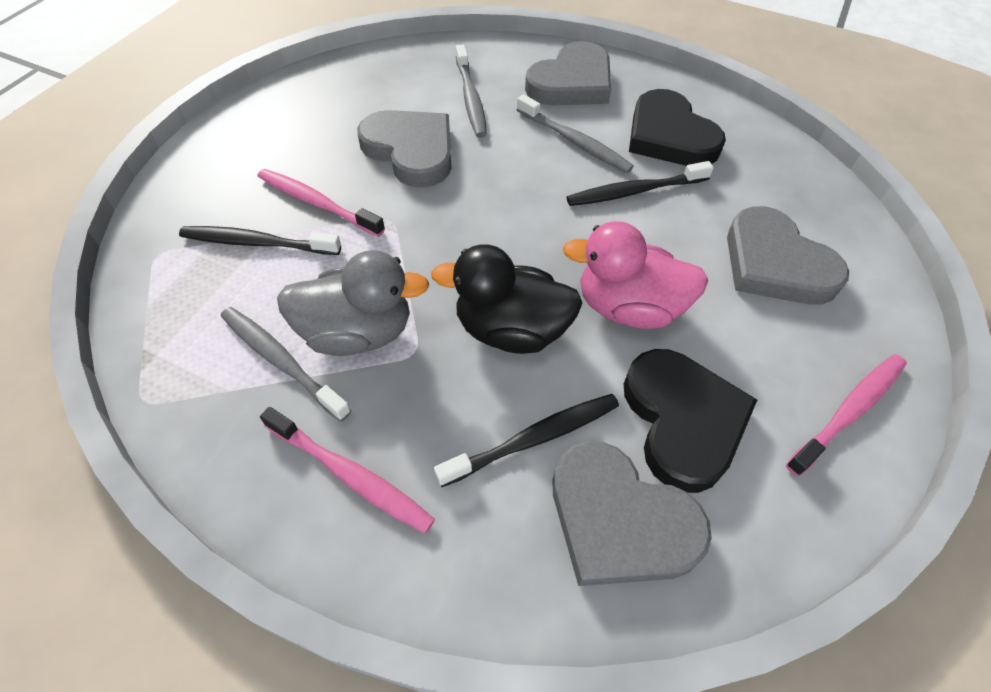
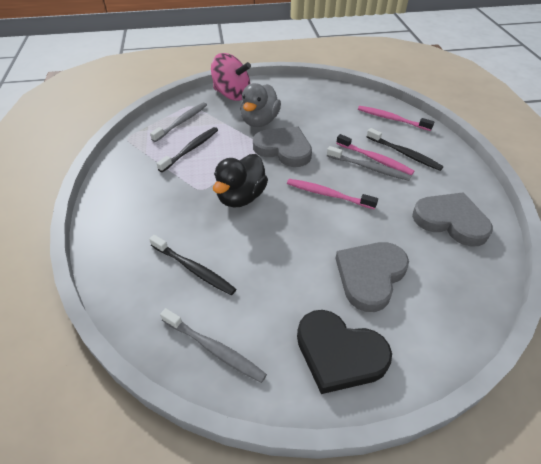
black heart: 2 -> 1
grey heart: 4 -> 3
pink duck: 1 -> 0
pink spinning top: 0 -> 1

